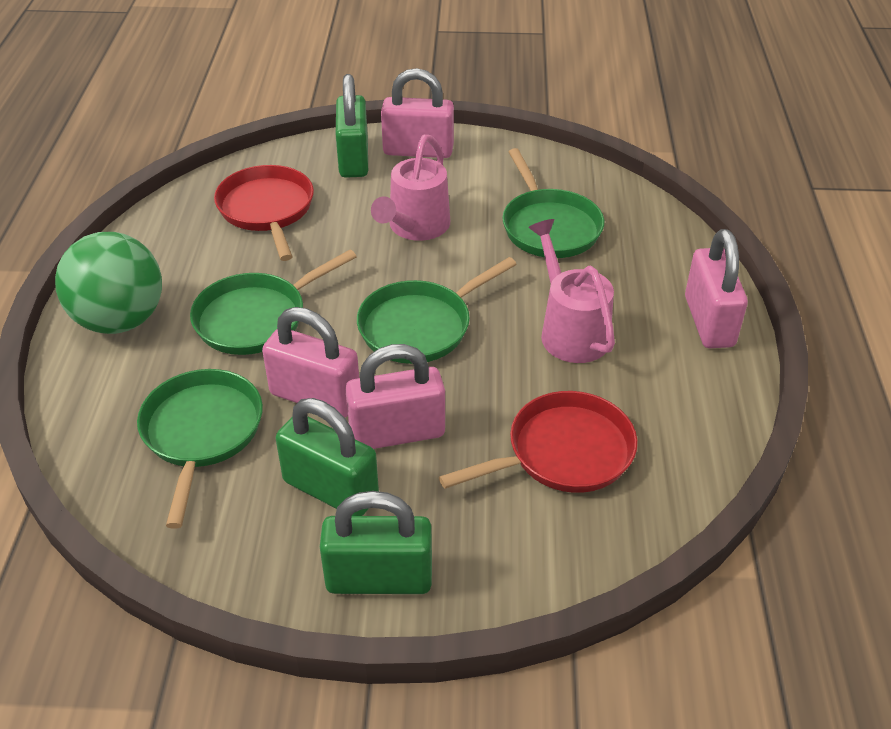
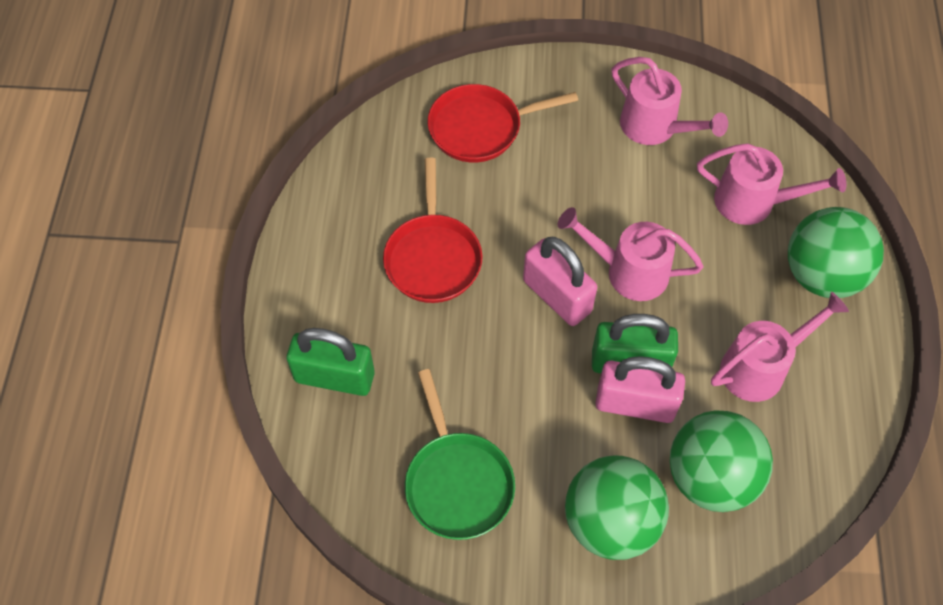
green ball: 1 -> 3
green padlock: 3 -> 2
green pan: 4 -> 1
pink padlock: 4 -> 2
pink watering can: 2 -> 4

